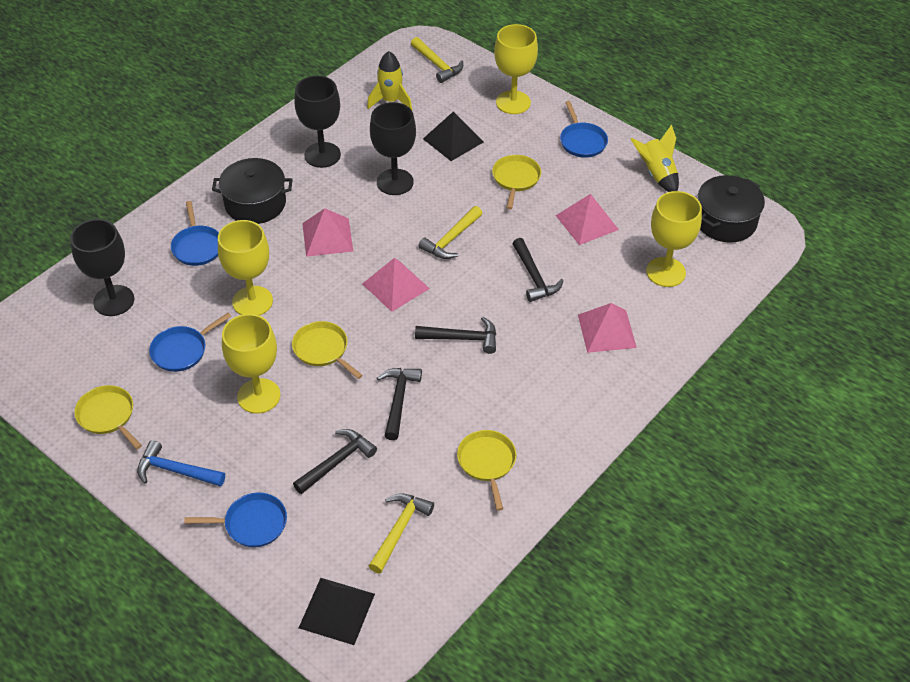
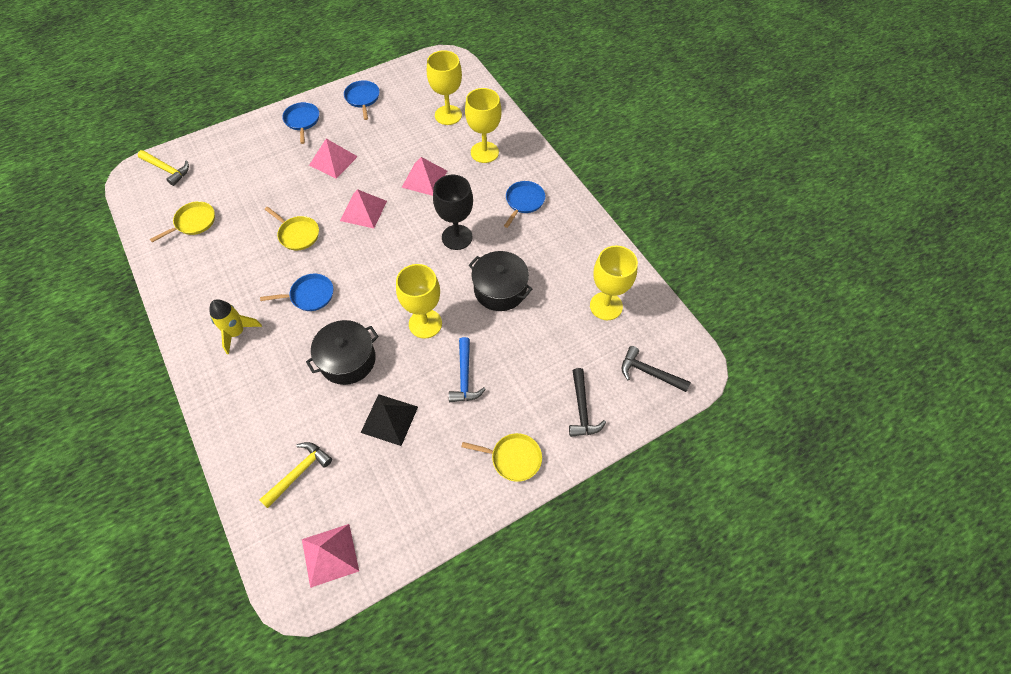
black goblet: 3 -> 1
black hammer: 4 -> 2
black pyramid: 2 -> 1
yellow hammer: 3 -> 2
yellow pan: 4 -> 3
yellow rocket: 2 -> 1

